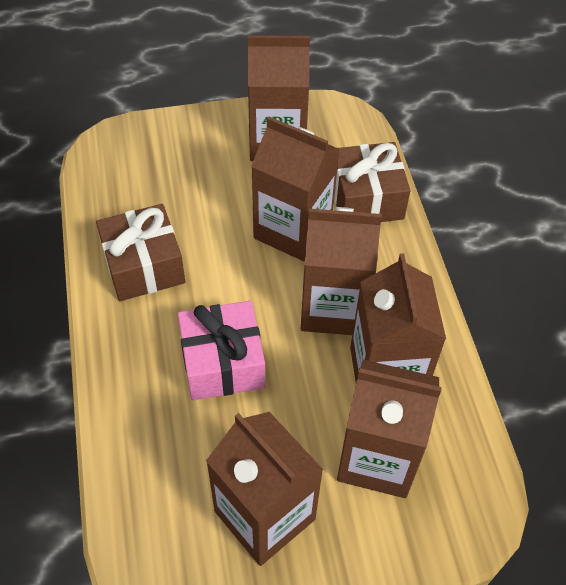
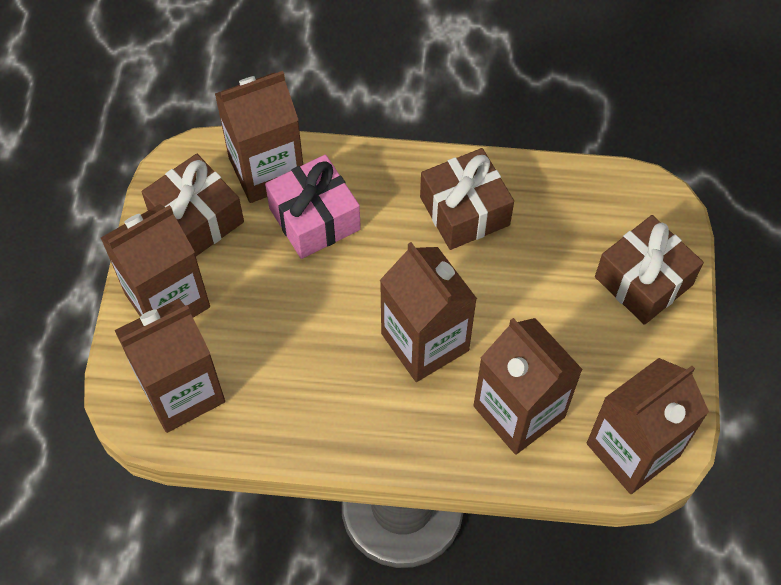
brown gift: 2 -> 3

